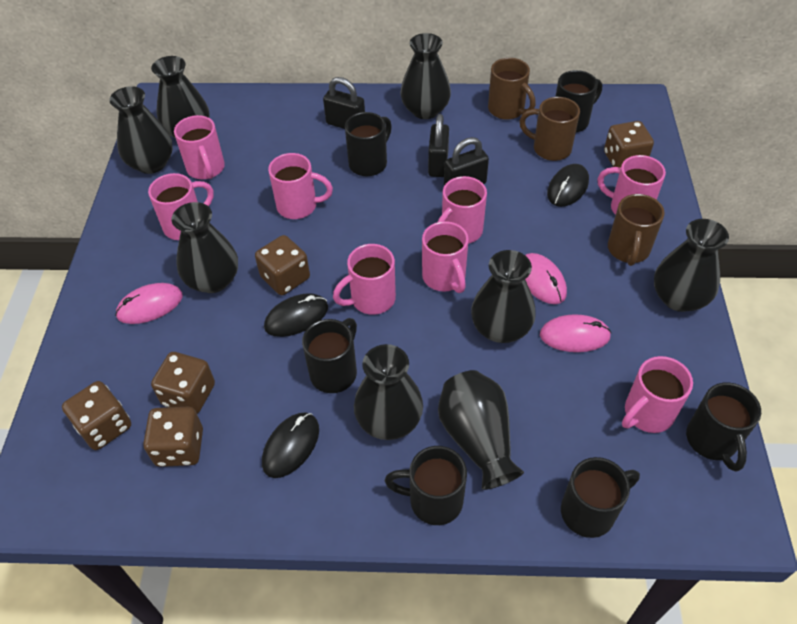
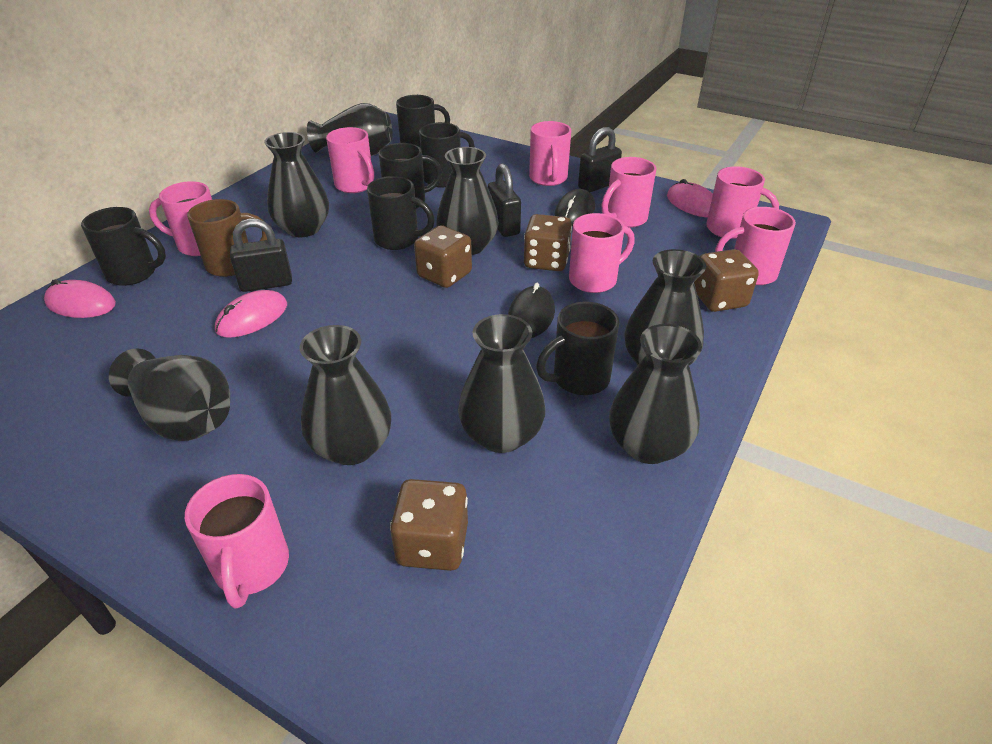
black mouse: 3 -> 2
brown dice: 5 -> 4
brown mug: 3 -> 1

